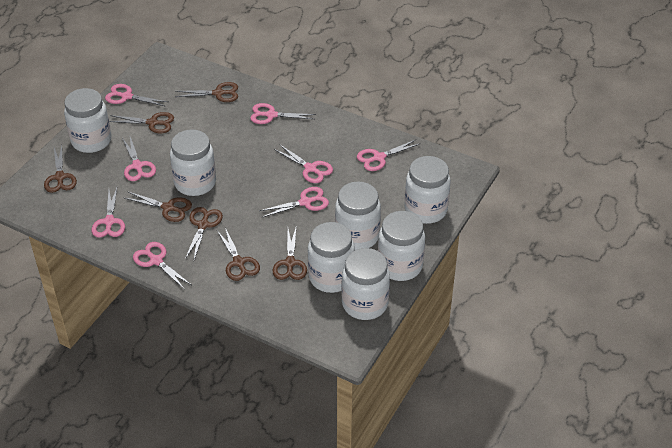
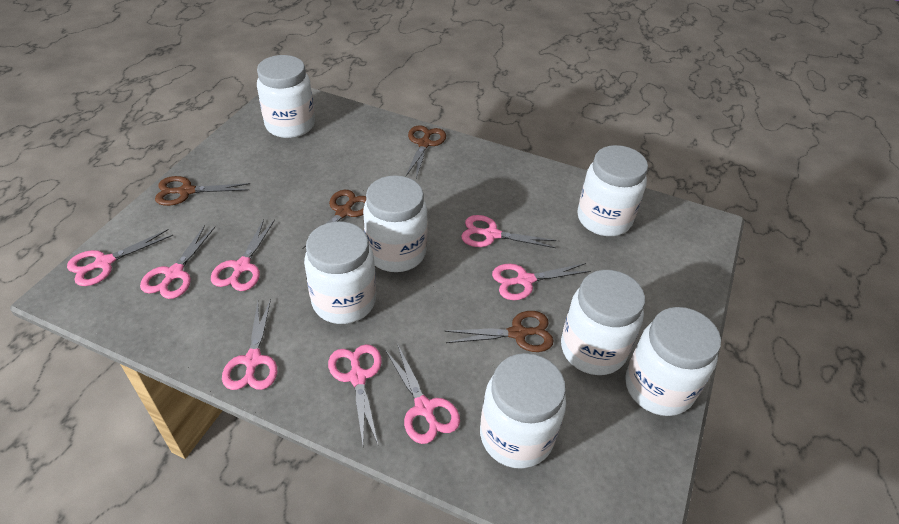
brown scissors: 7 -> 4

